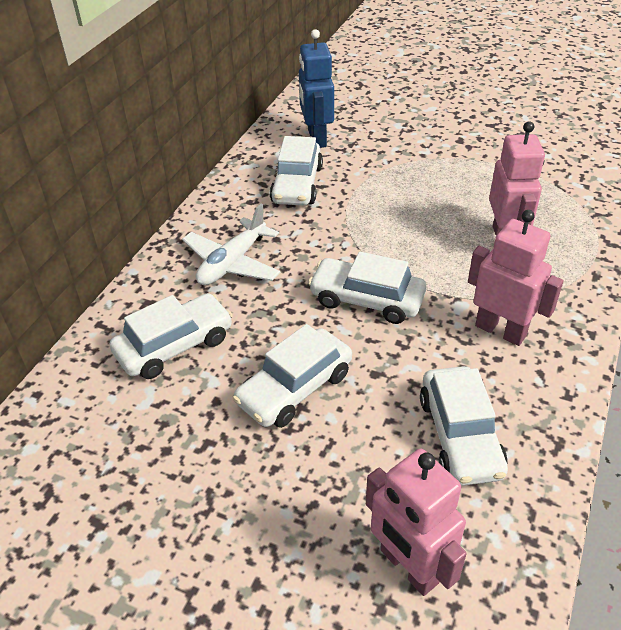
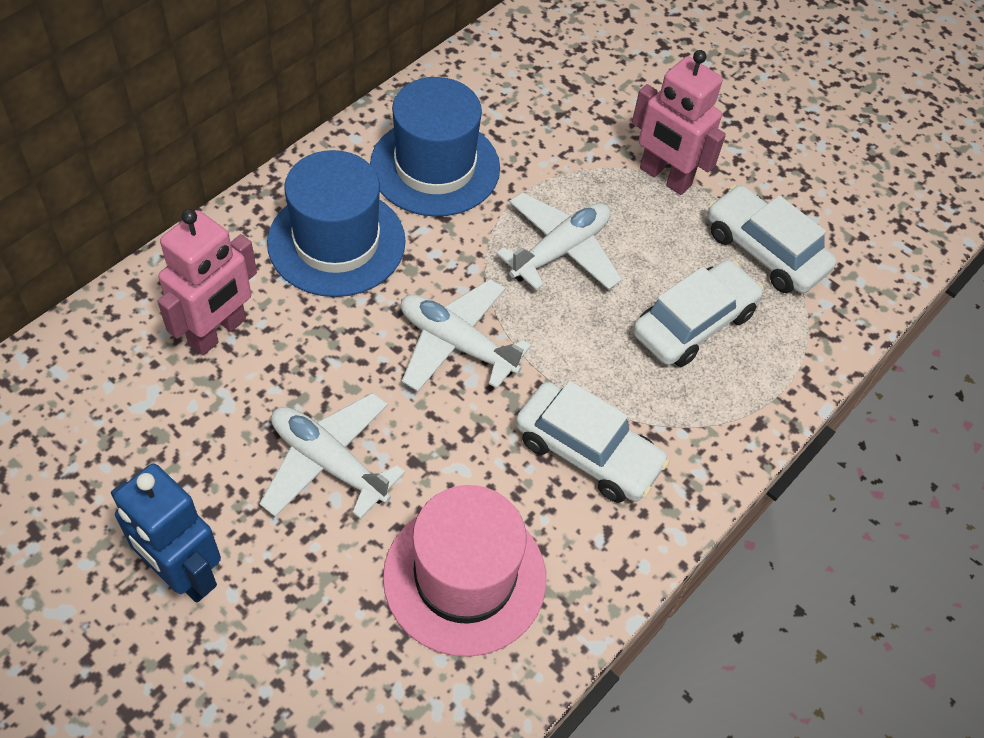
blue hat: 0 -> 2
pink hat: 0 -> 1
pink robot: 3 -> 2
white car: 5 -> 3
white plane: 1 -> 3

